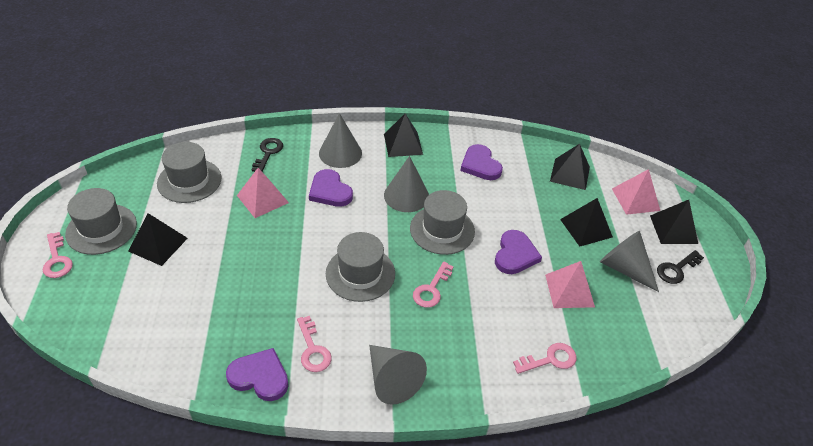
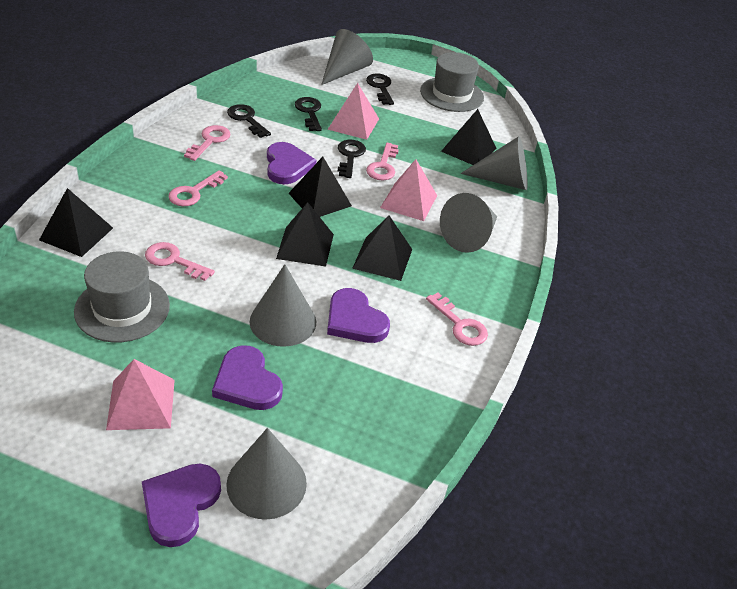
black key: 2 -> 4
grey cone: 4 -> 5
grey hat: 4 -> 2
pink key: 4 -> 5

